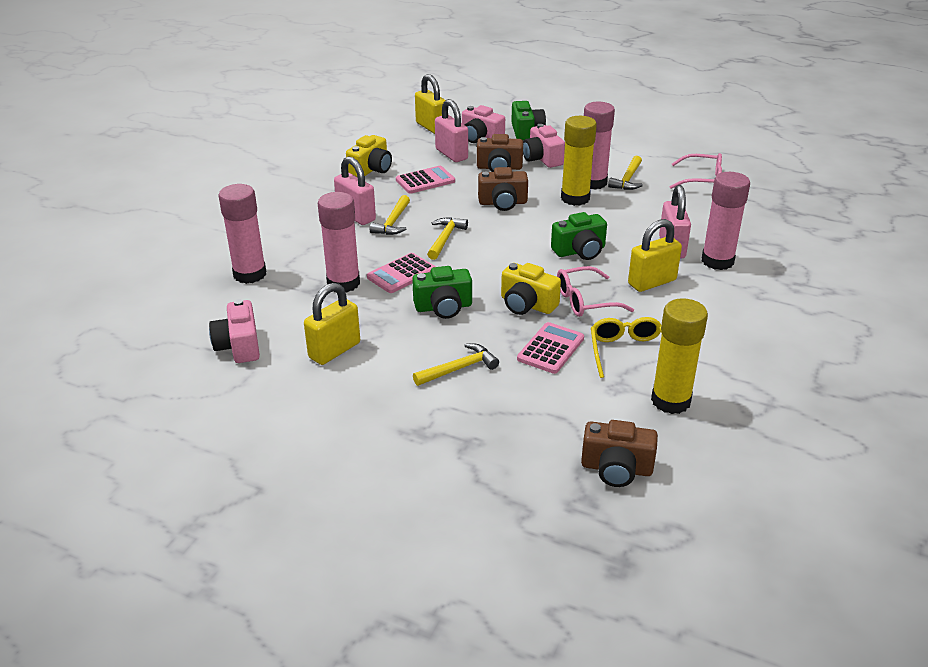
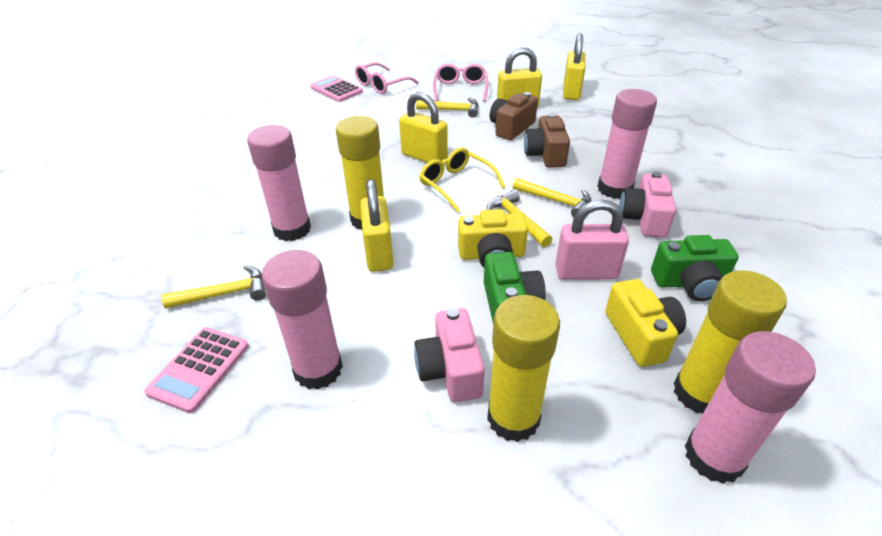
brown camera: 3 -> 2
green camera: 3 -> 2
pink calculator: 3 -> 2
pink camera: 3 -> 2
pink padlock: 3 -> 1
yellow glue stick: 2 -> 3
yellow padlock: 3 -> 4

